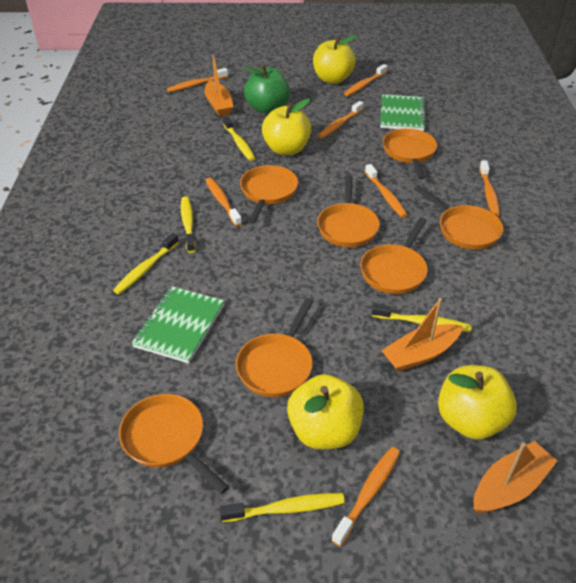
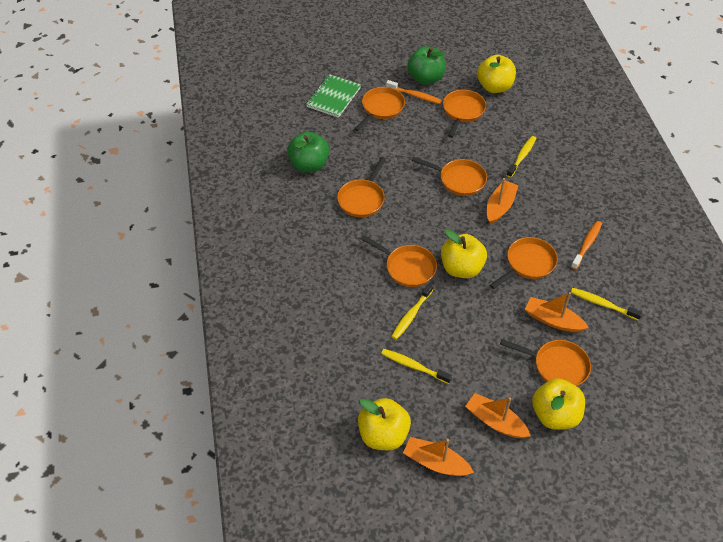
green apple: 1 -> 2
green notebook: 2 -> 1
orange boat: 3 -> 4
orange toothbrush: 7 -> 2
yellow toothbrush: 5 -> 4

